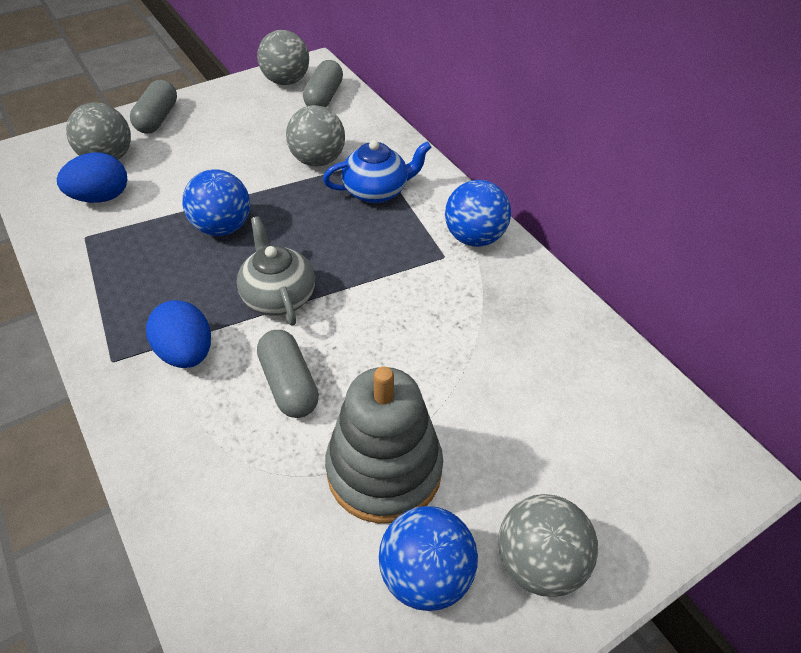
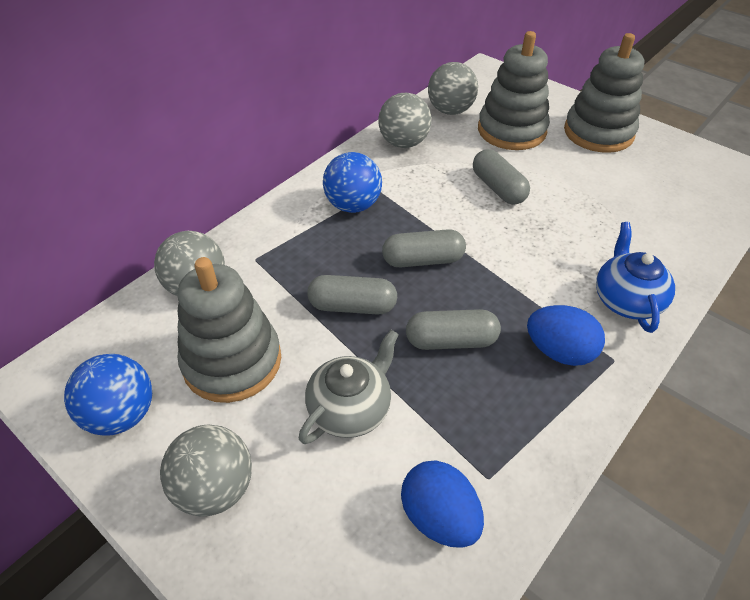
blue ball: 3 -> 2
grey capsule: 3 -> 4
grey stacking toy: 1 -> 3

